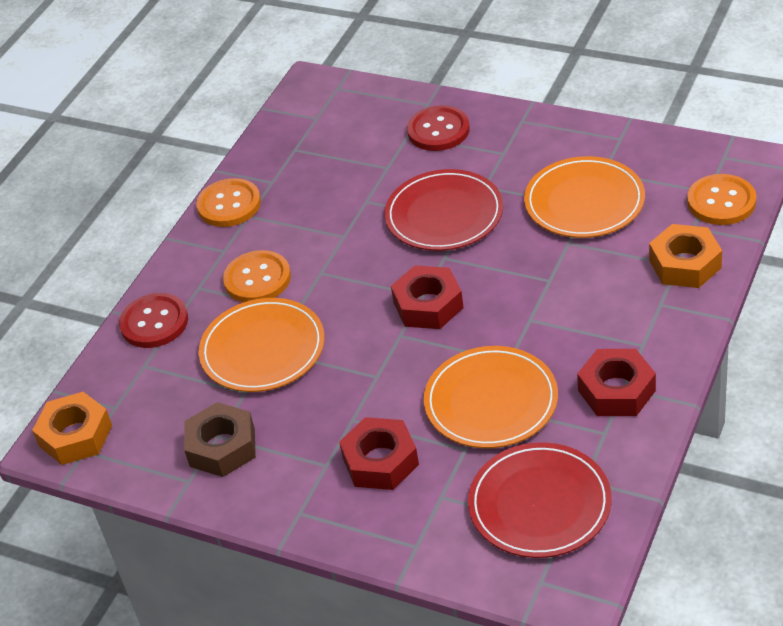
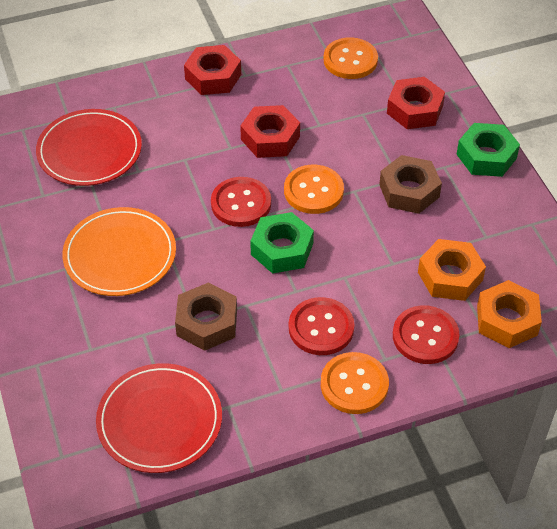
brown nut: 1 -> 2
green nut: 0 -> 2
orange plate: 3 -> 1
red button: 2 -> 3

